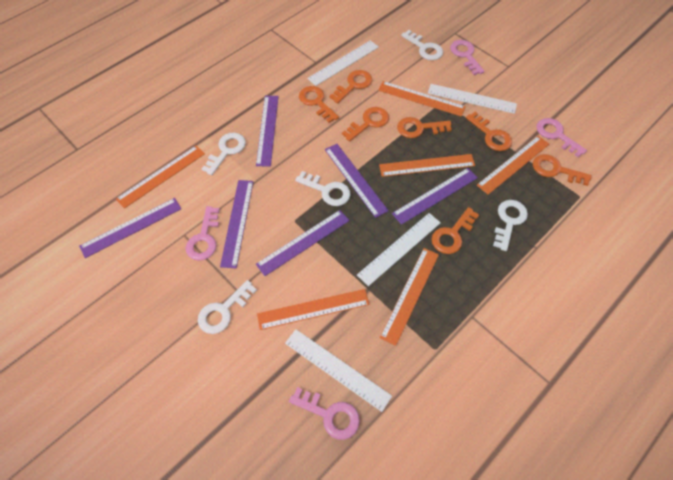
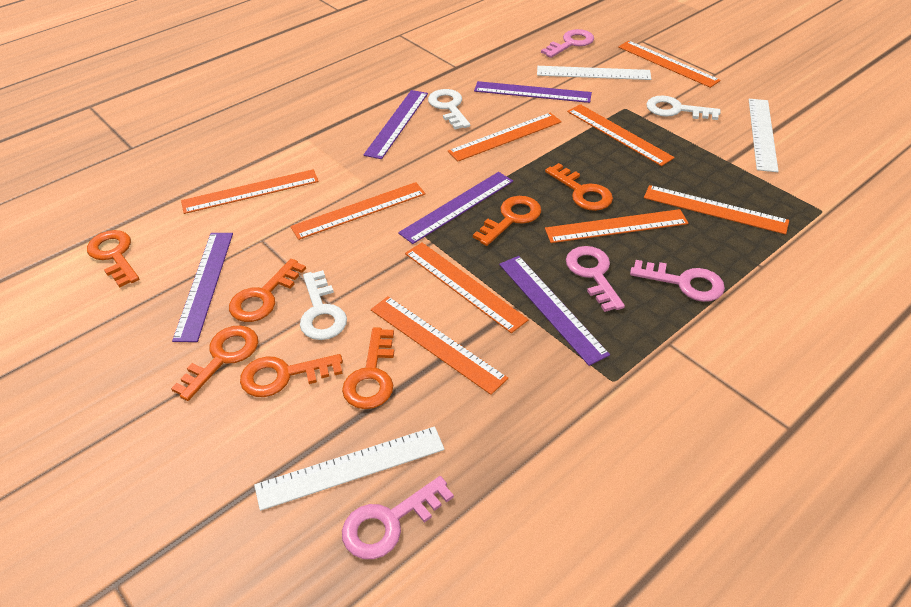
orange ruler: 6 -> 9
purple ruler: 6 -> 5
white key: 5 -> 3
white ruler: 4 -> 3

